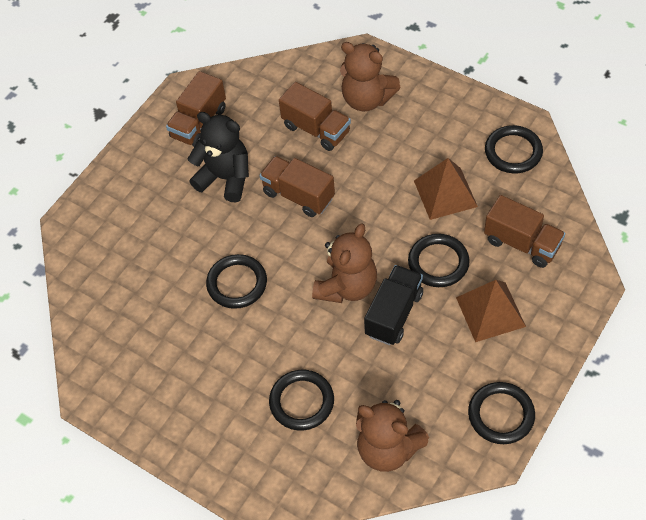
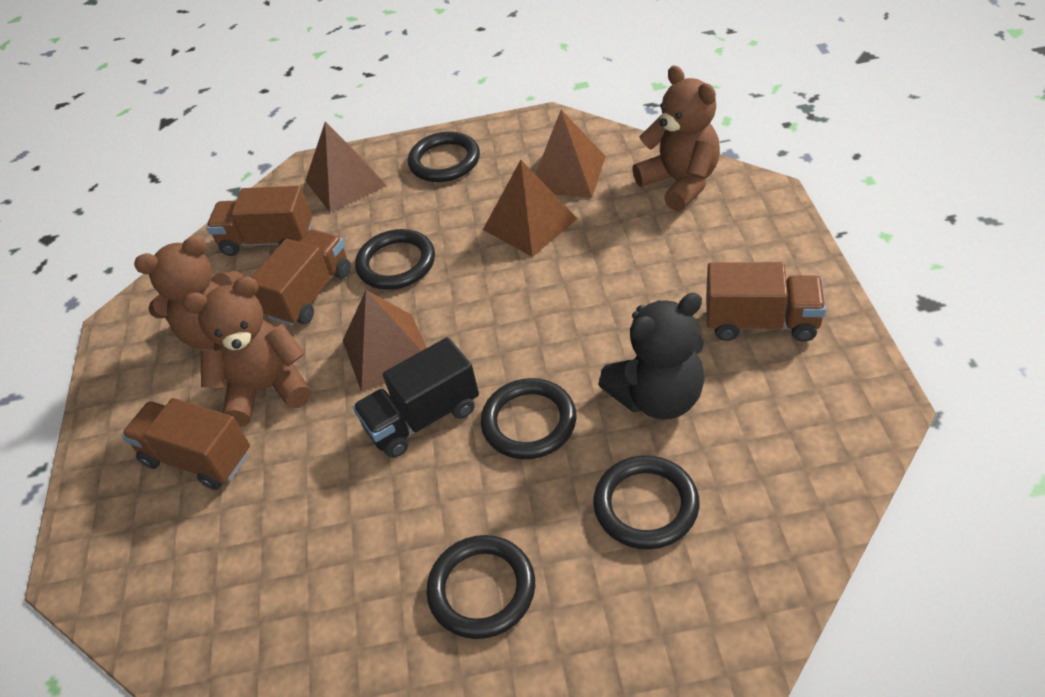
brown pyramid: 2 -> 4

